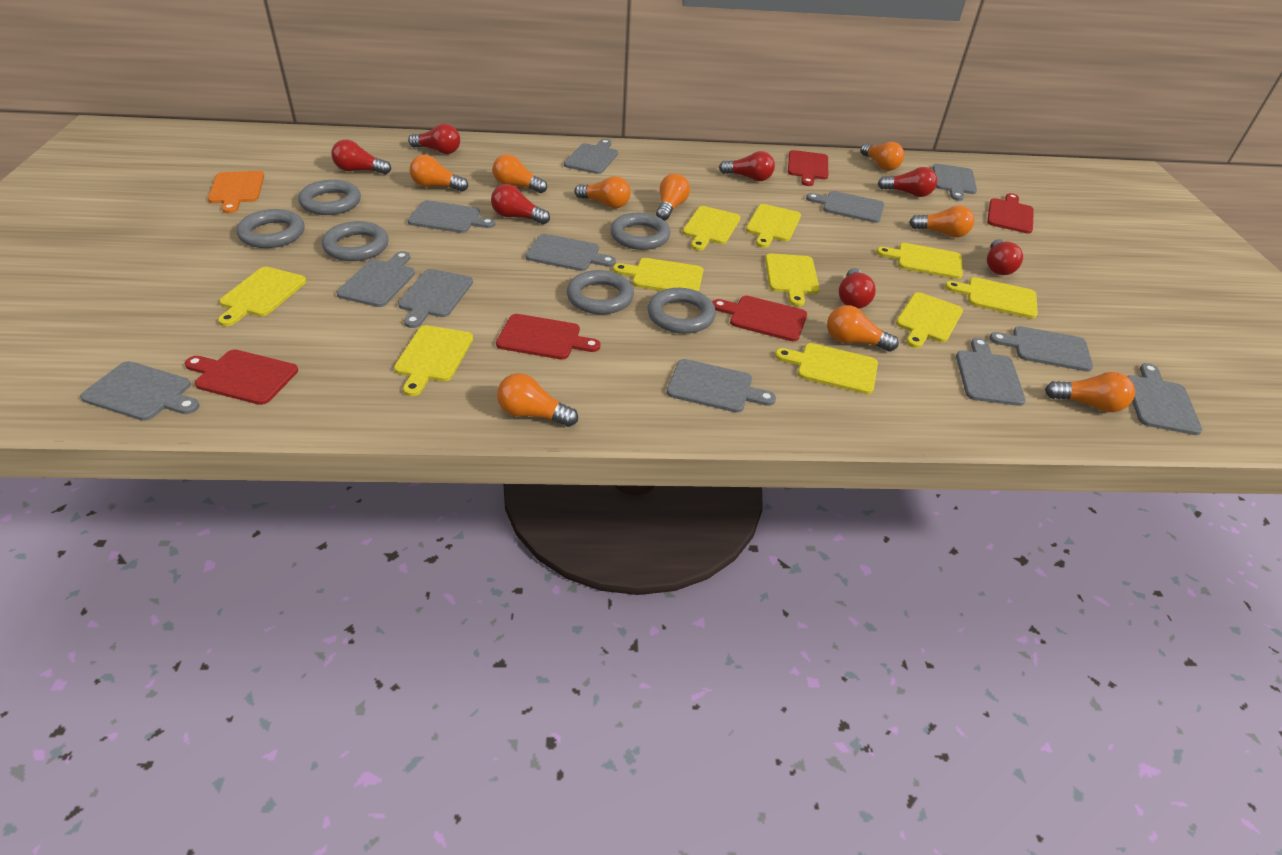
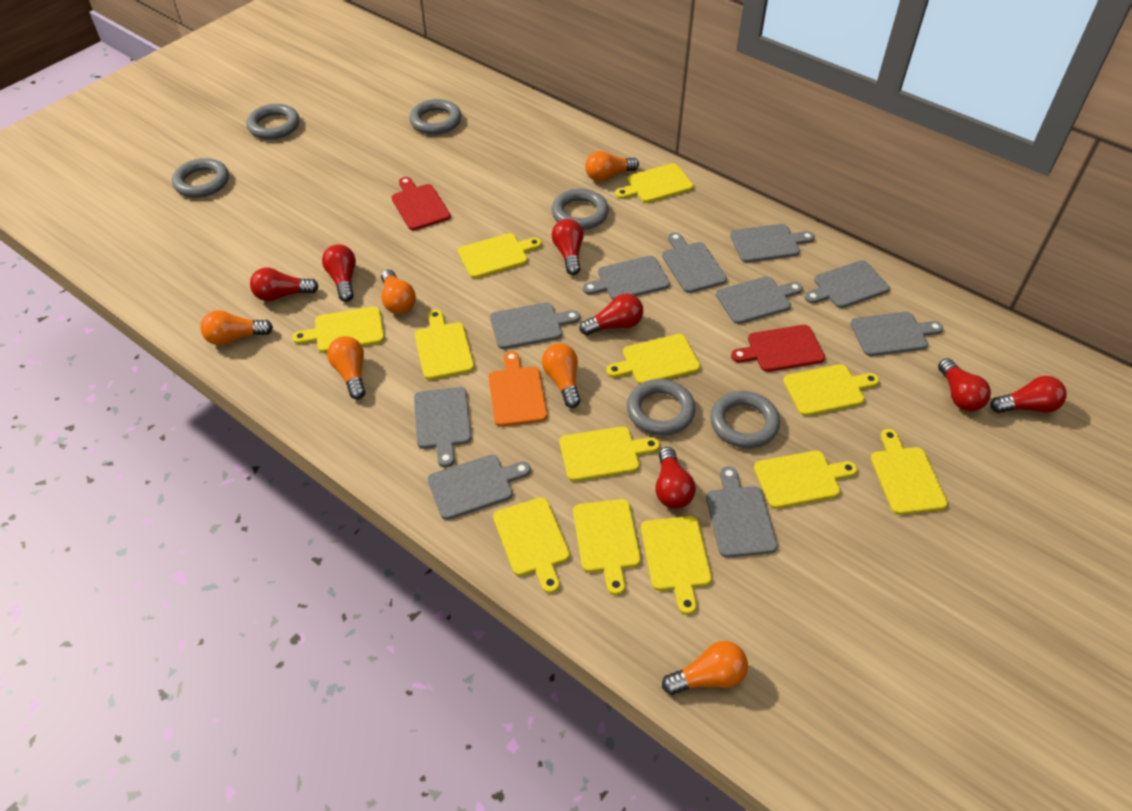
grey cutting board: 12 -> 10
orange light bulb: 9 -> 6
red cutting board: 5 -> 2
yellow cutting board: 10 -> 12

